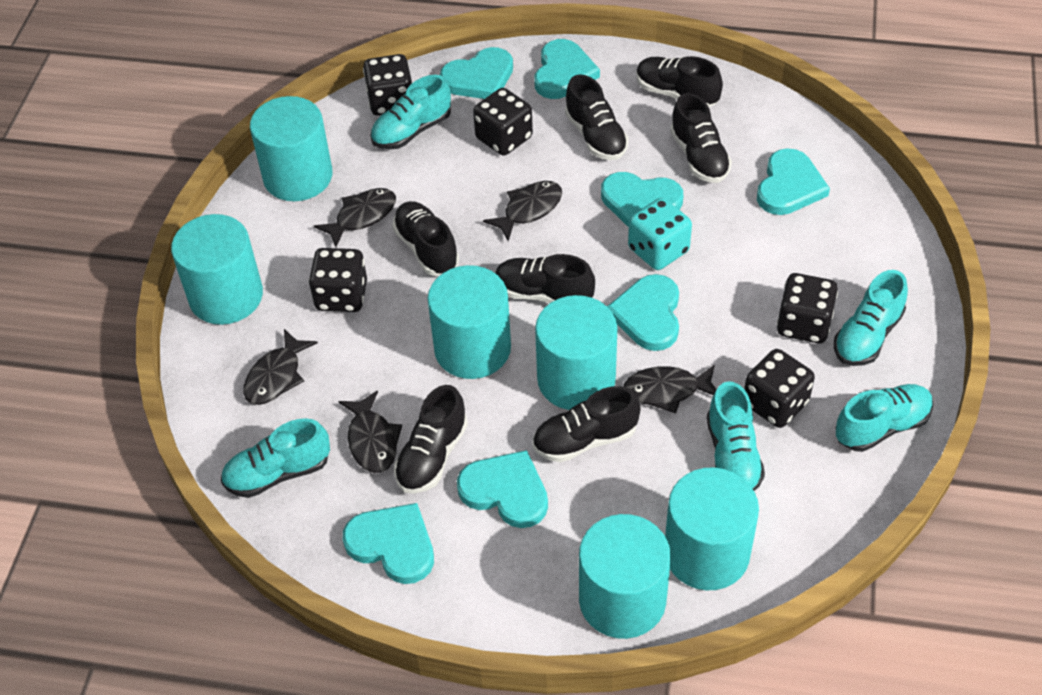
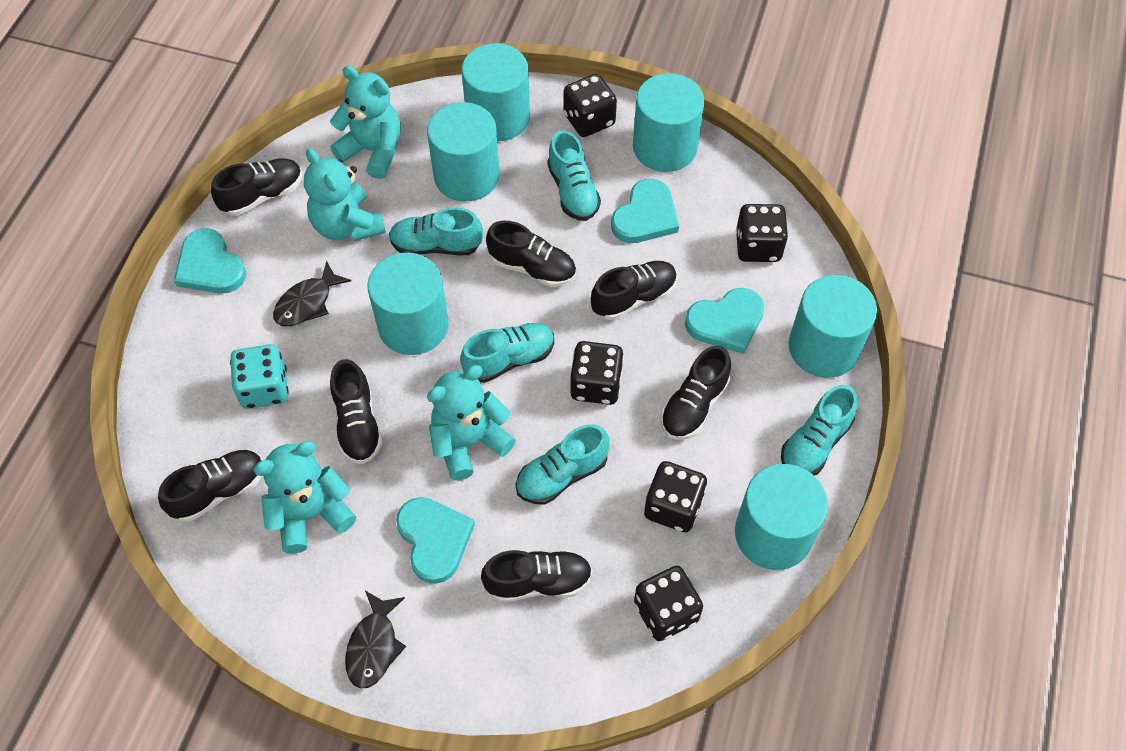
black fish: 5 -> 2
turquoise heart: 7 -> 4
turquoise teddy bear: 0 -> 4

